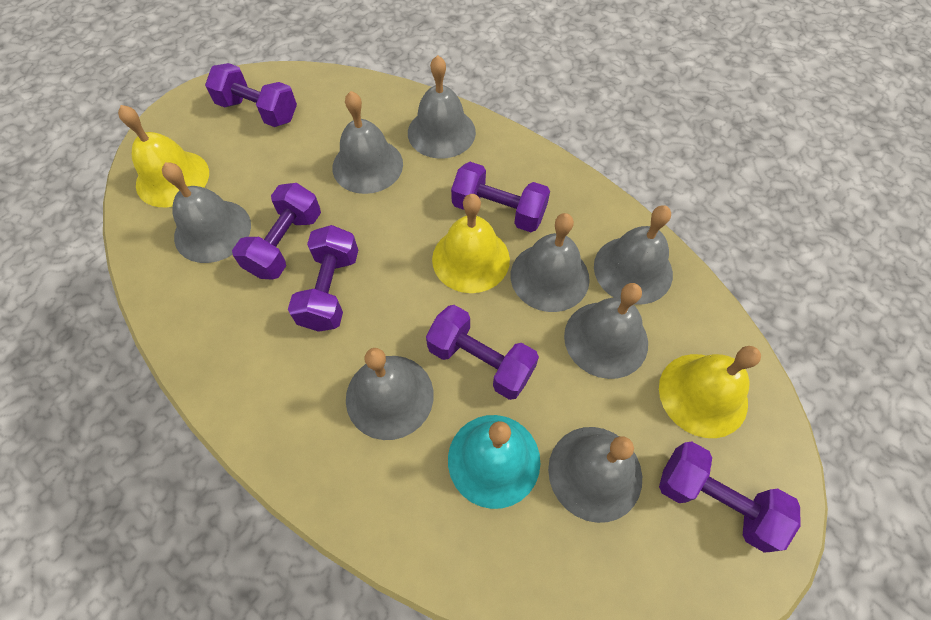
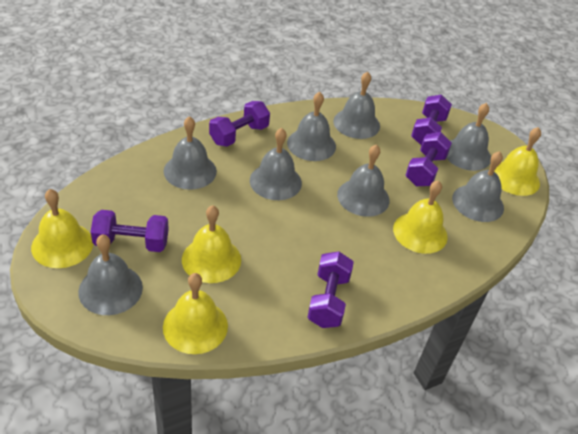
purple dumbbell: 6 -> 5
turquoise bell: 1 -> 0
yellow bell: 3 -> 5

